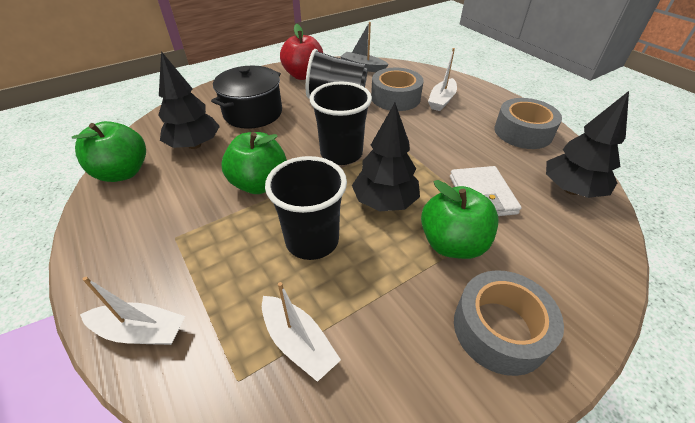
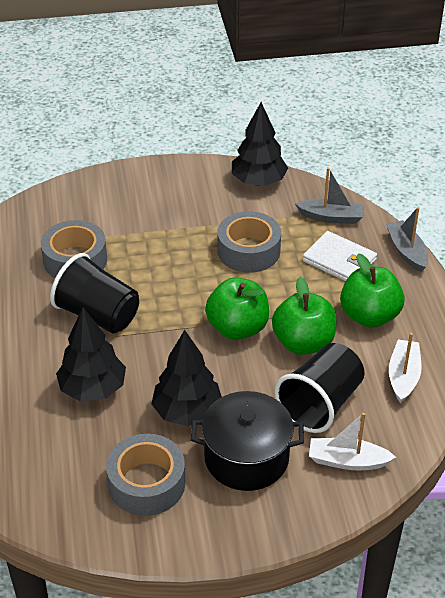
black cup: 3 -> 2
grey boat: 1 -> 2
red apple: 1 -> 0
white boat: 3 -> 2

